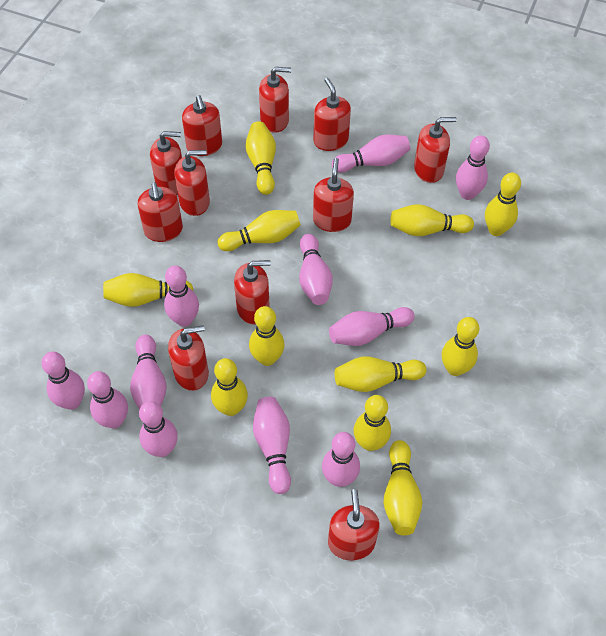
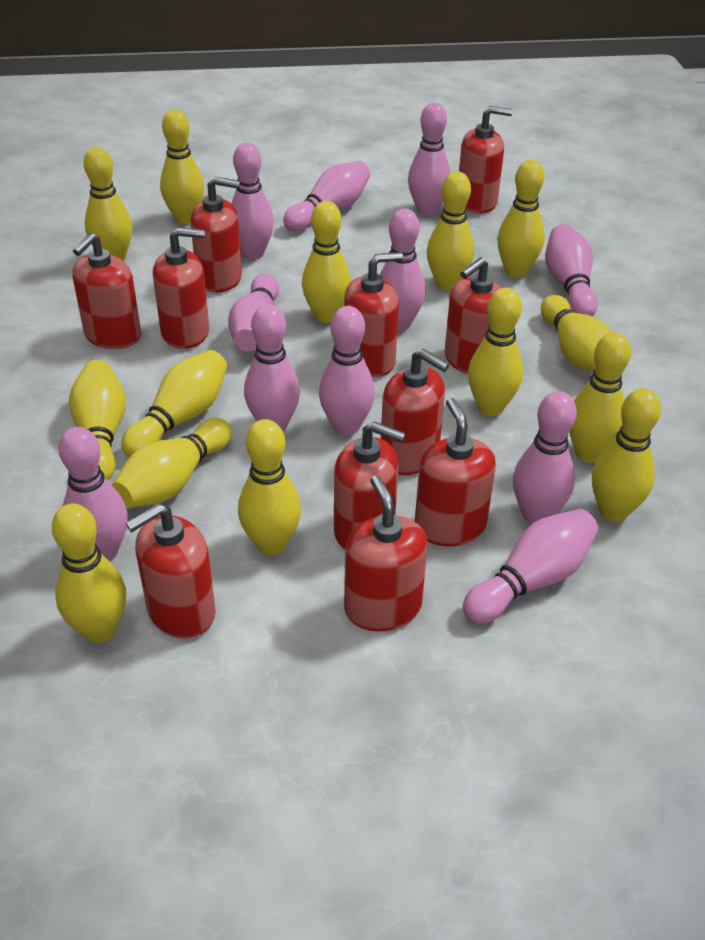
yellow bowling pin: 11 -> 14

